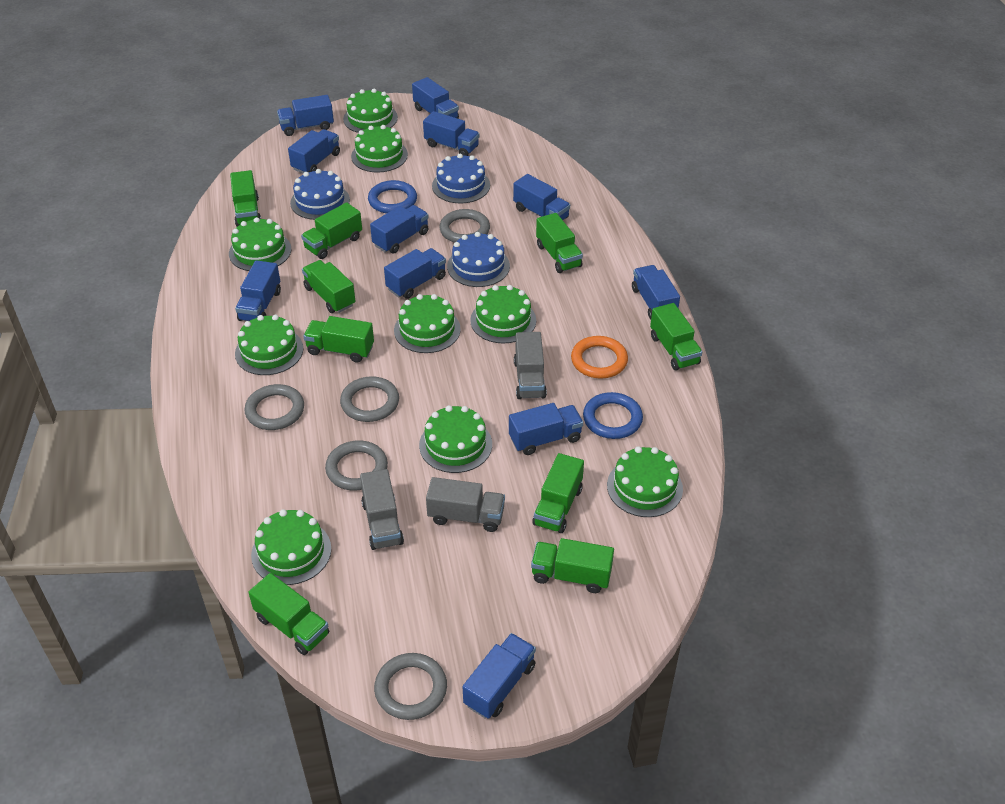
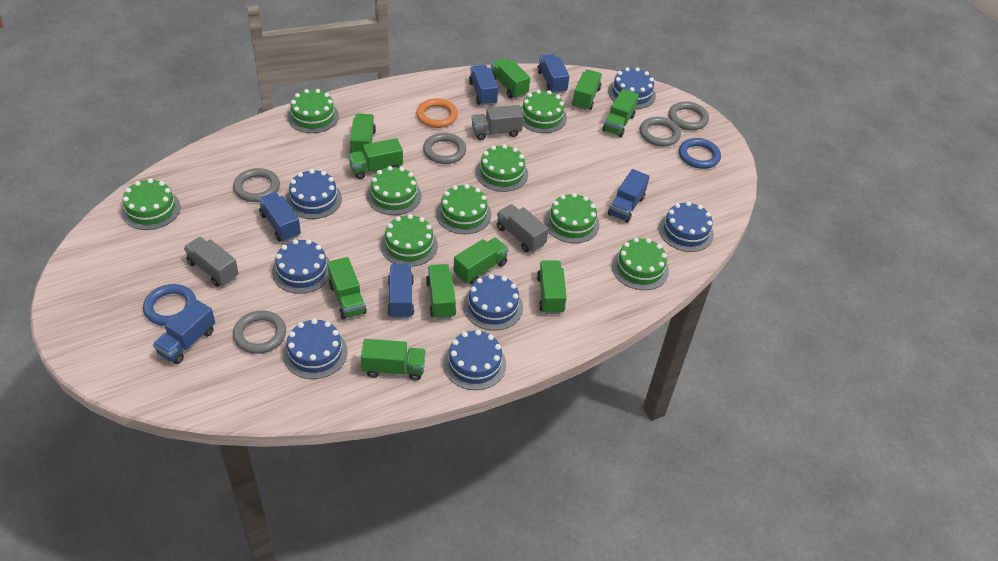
blue cake: 3 -> 7
blue truck: 11 -> 6
green truck: 9 -> 10

